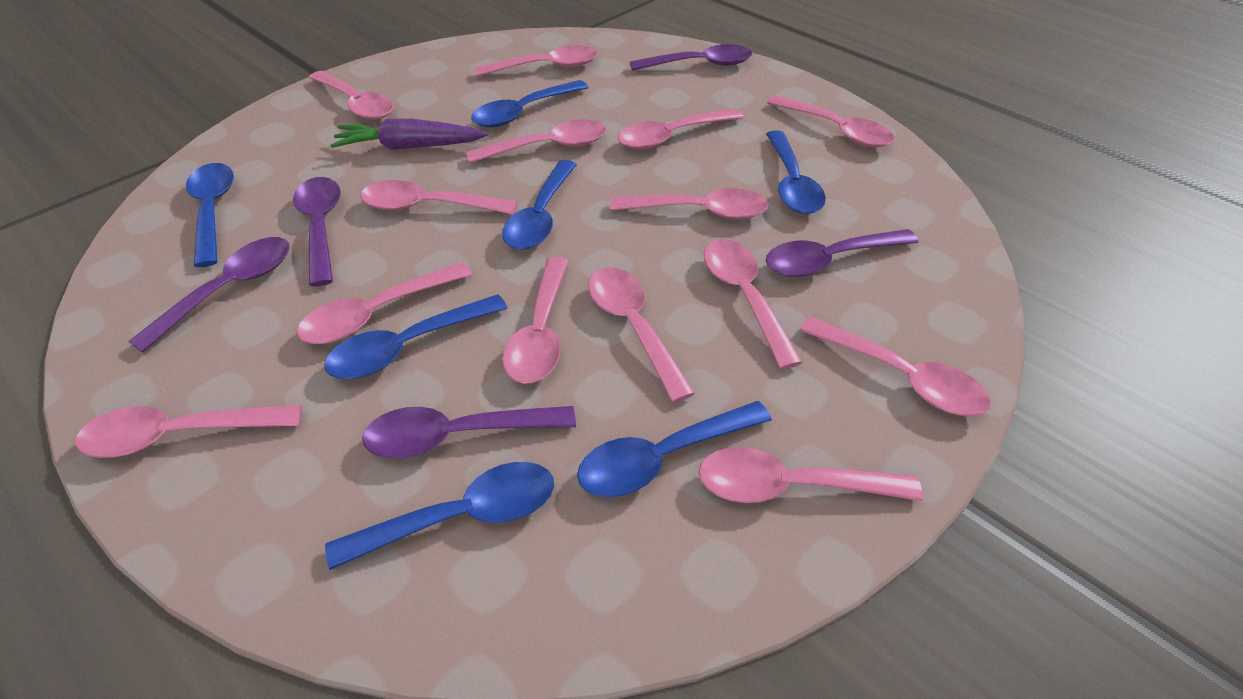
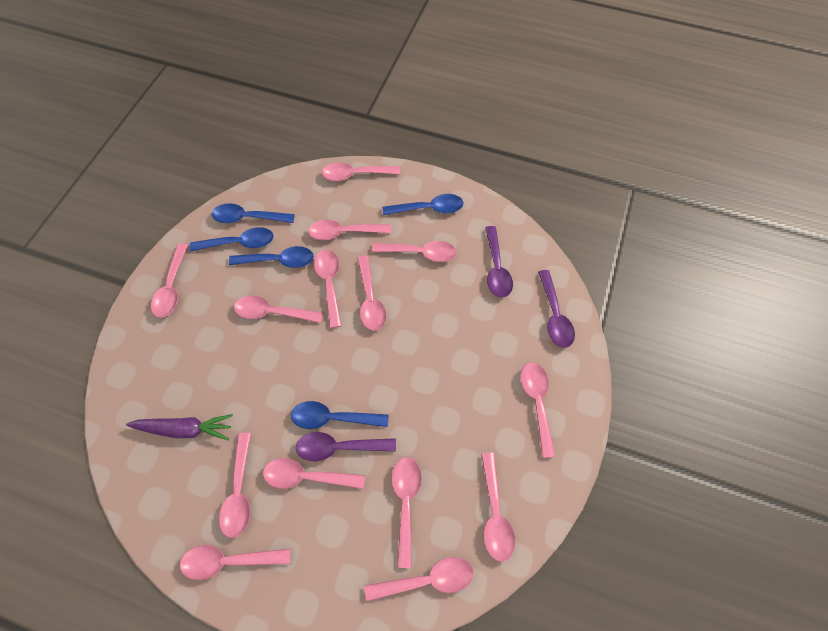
blue spoon: 7 -> 5
purple spoon: 5 -> 3

